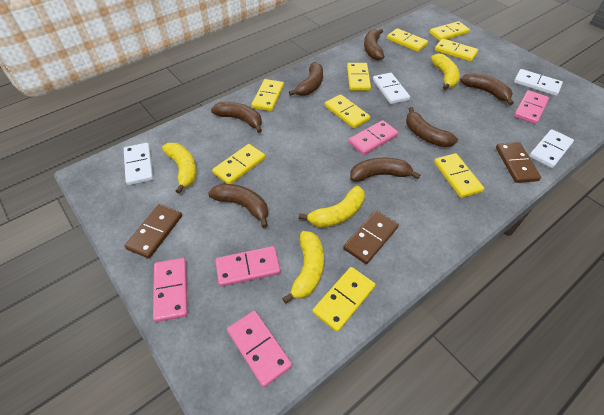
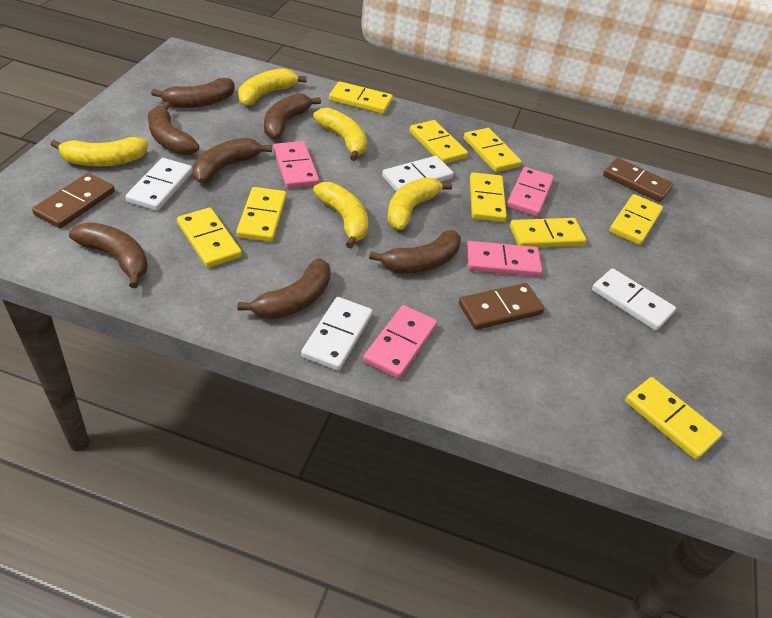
pink domino: 5 -> 4
yellow banana: 4 -> 5

